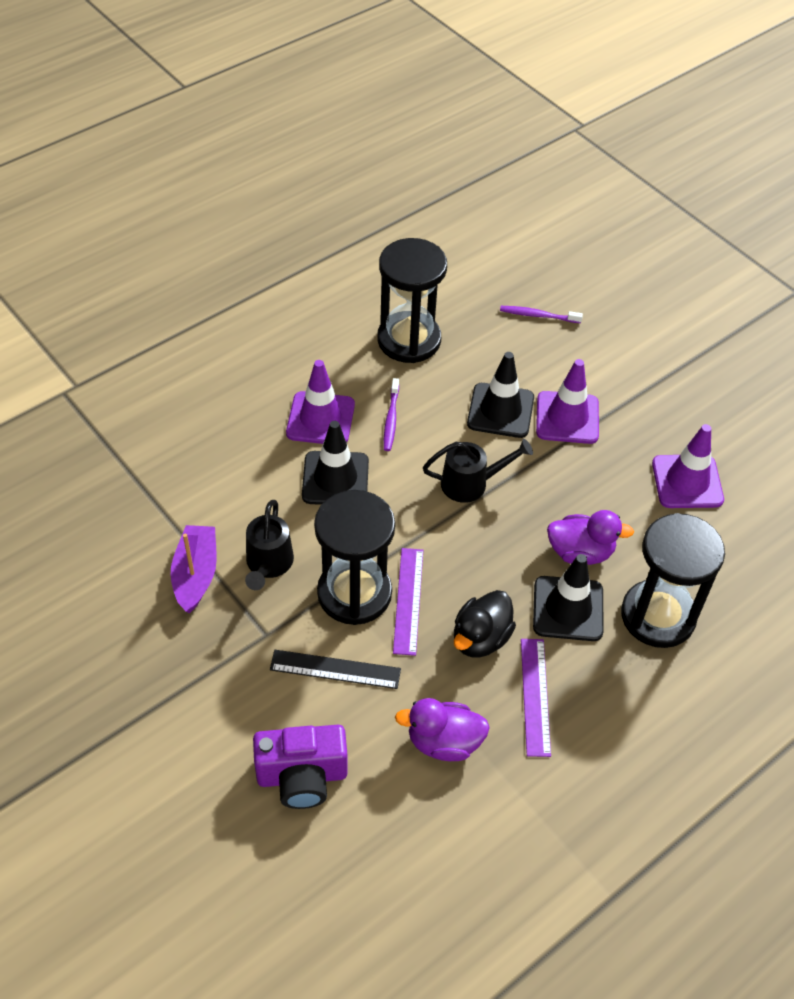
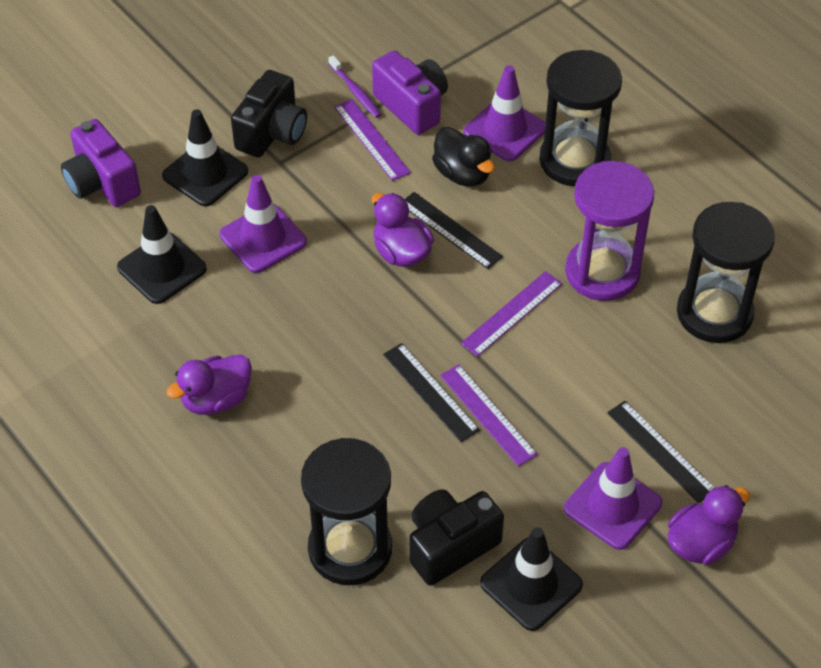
black camera: 0 -> 2
black ruler: 1 -> 3
black watering can: 2 -> 0
purple boat: 1 -> 0
purple camera: 1 -> 2
purple duck: 2 -> 3
purple hourglass: 0 -> 1
purple ruler: 2 -> 3
purple toothbrush: 2 -> 1

